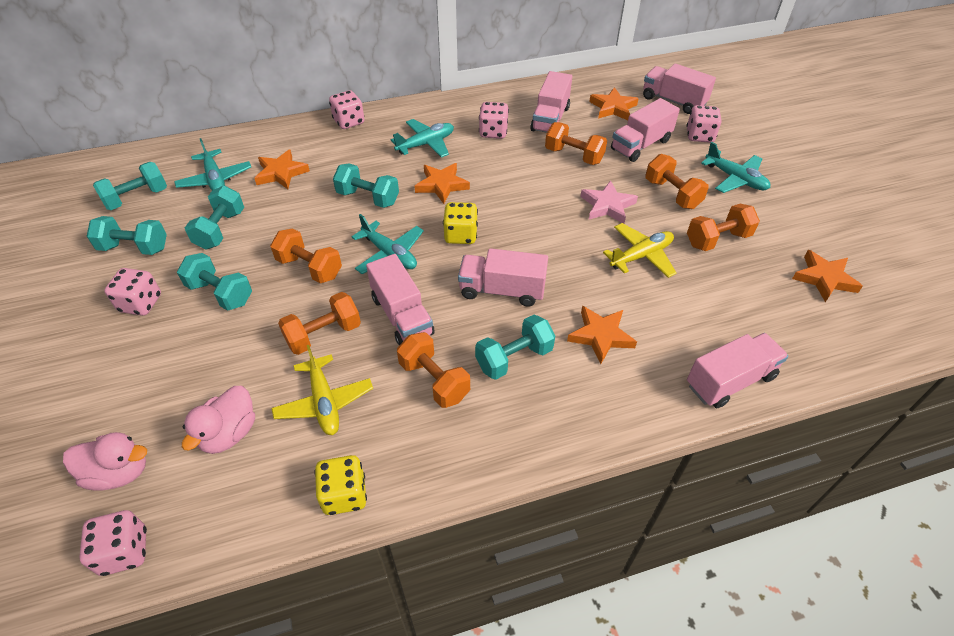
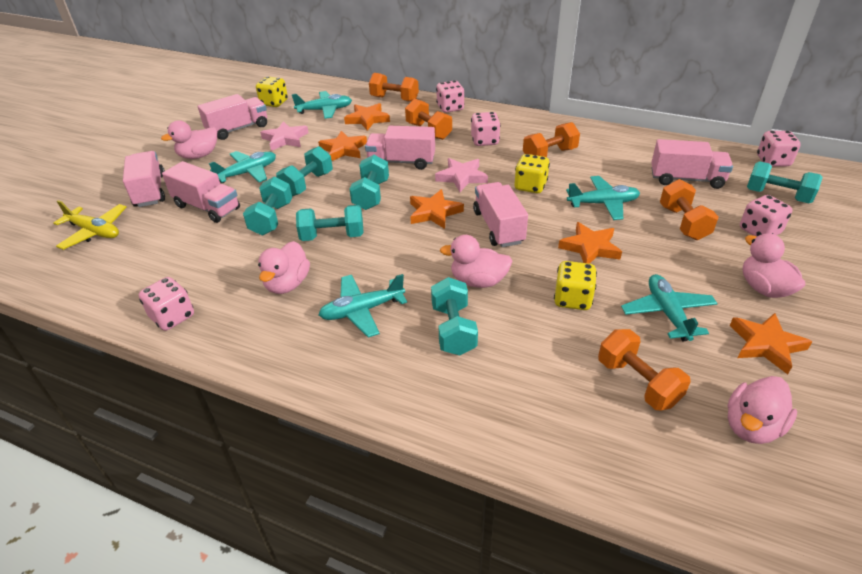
orange dumbbell: 6 -> 5
pink duck: 2 -> 5
pink star: 1 -> 2
turquoise plane: 4 -> 5
yellow dice: 2 -> 3
yellow plane: 2 -> 1

